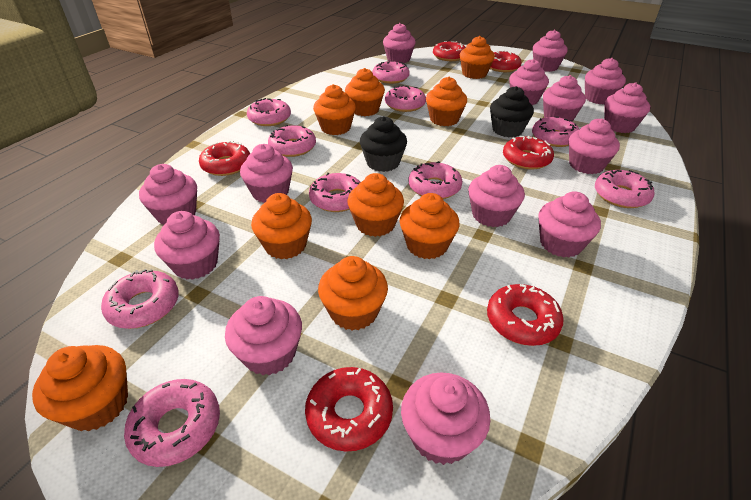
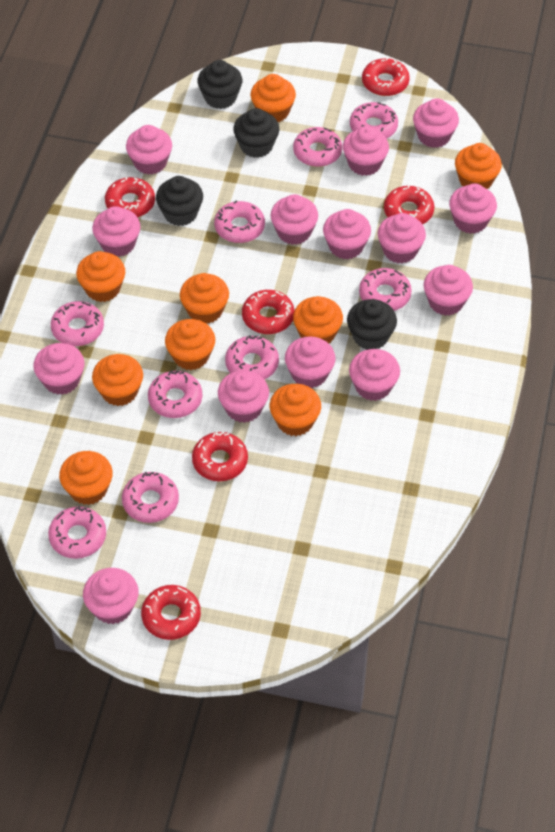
black cupcake: 2 -> 4
pink donut: 10 -> 9

